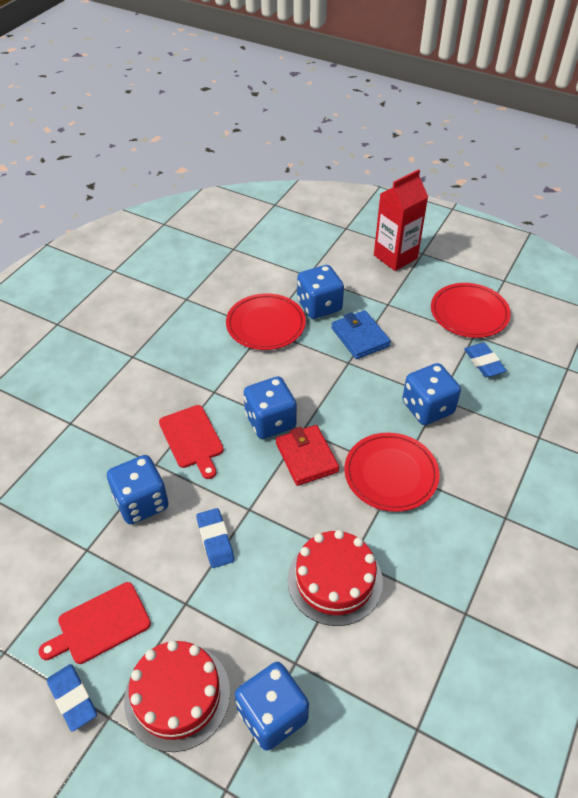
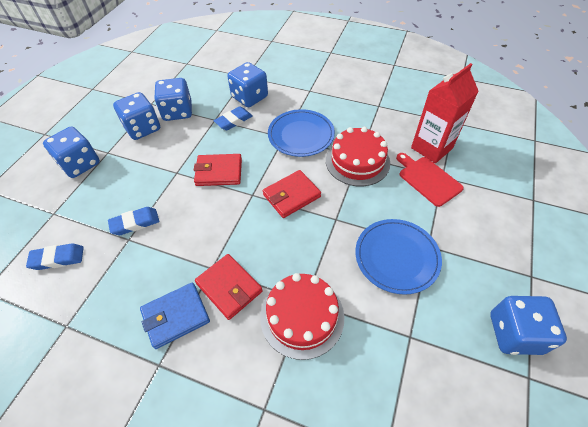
blue plate: 0 -> 2
red cutting board: 2 -> 1
red plate: 3 -> 0
red wallet: 1 -> 3

